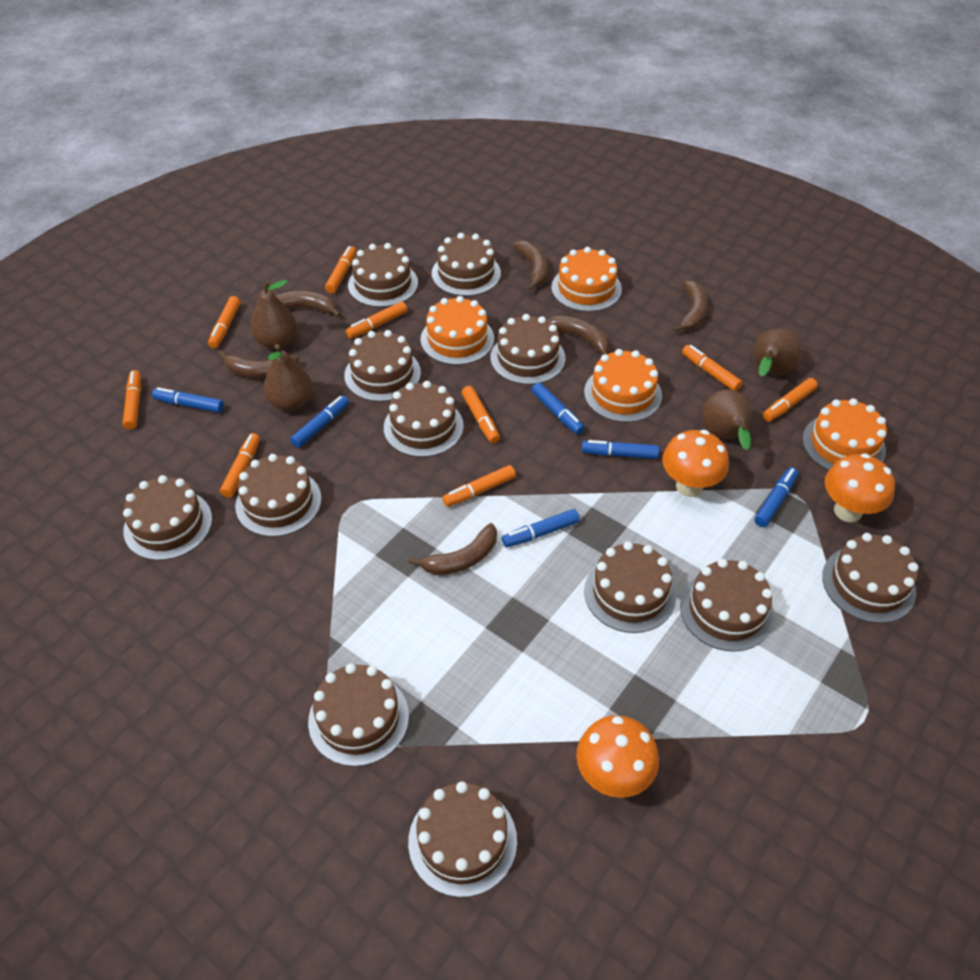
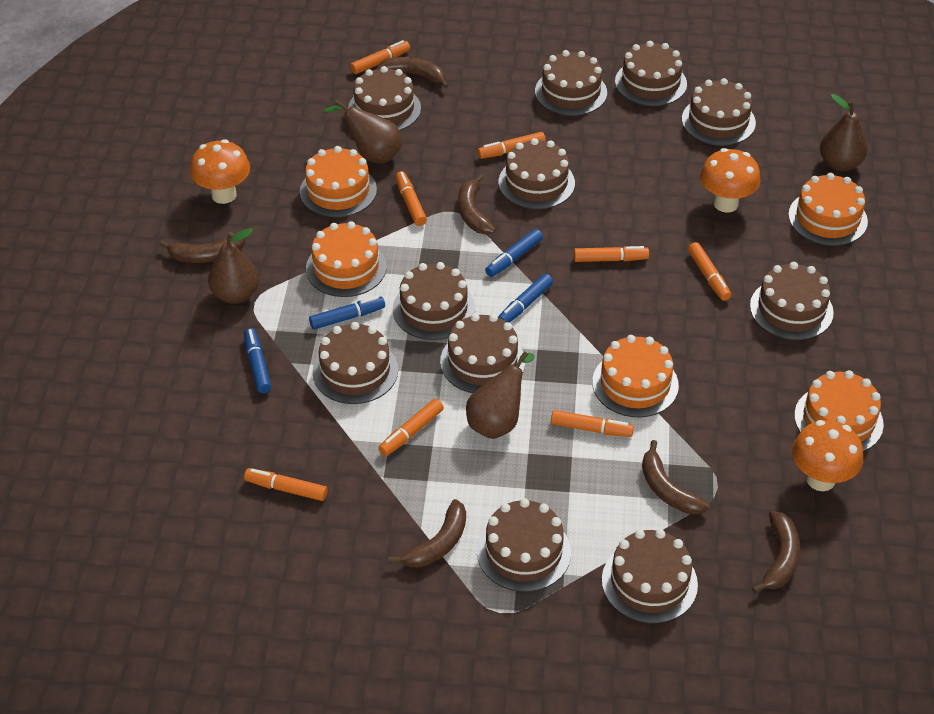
blue marker: 6 -> 4
brown cake: 12 -> 11
orange cake: 4 -> 5
orange marker: 9 -> 8

